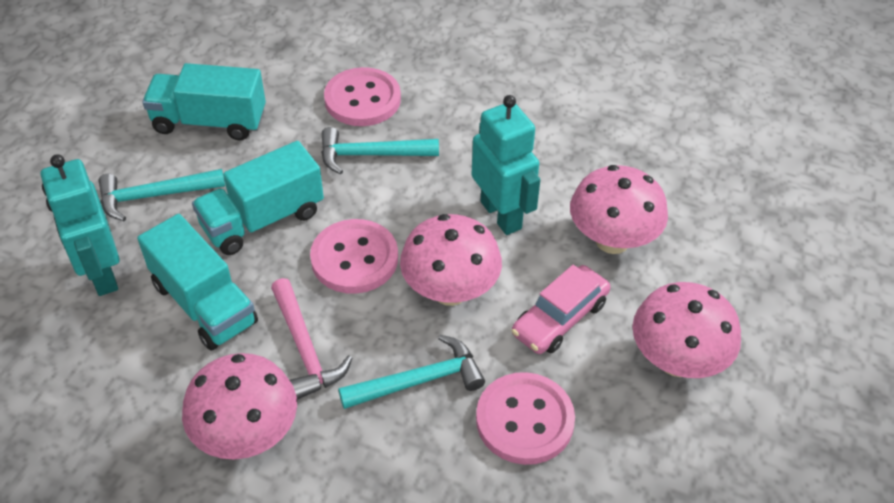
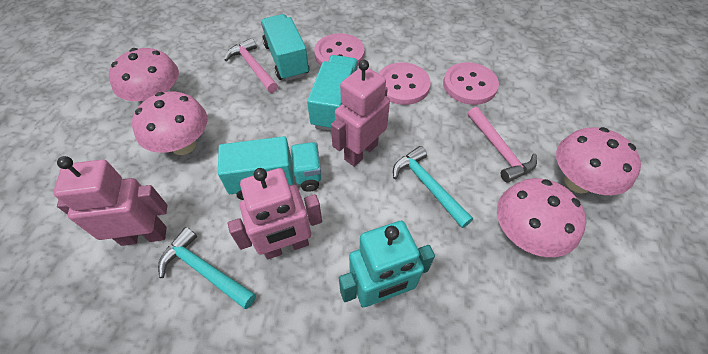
pink car: 1 -> 0
pink hammer: 1 -> 2
pink robot: 0 -> 3
turquoise hammer: 3 -> 2
turquoise robot: 2 -> 1

